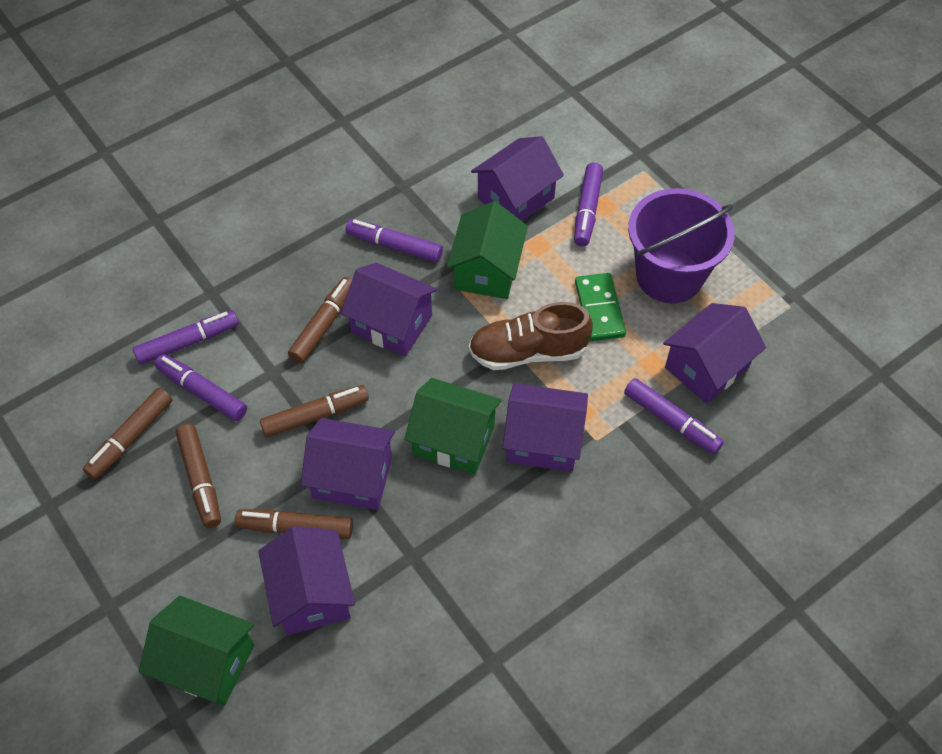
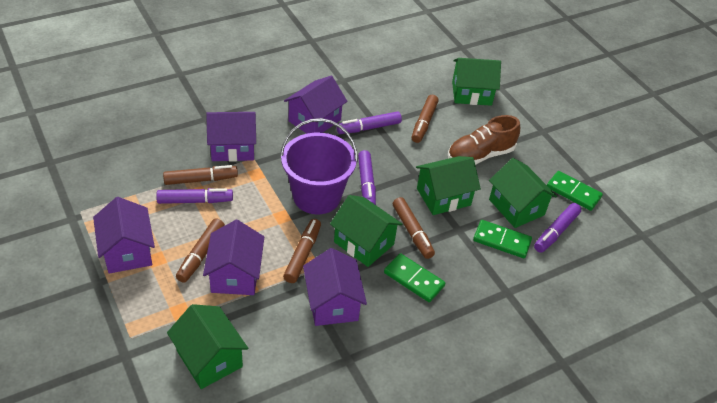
green domino: 1 -> 3
green house: 3 -> 5
purple house: 6 -> 5
purple marker: 5 -> 4

